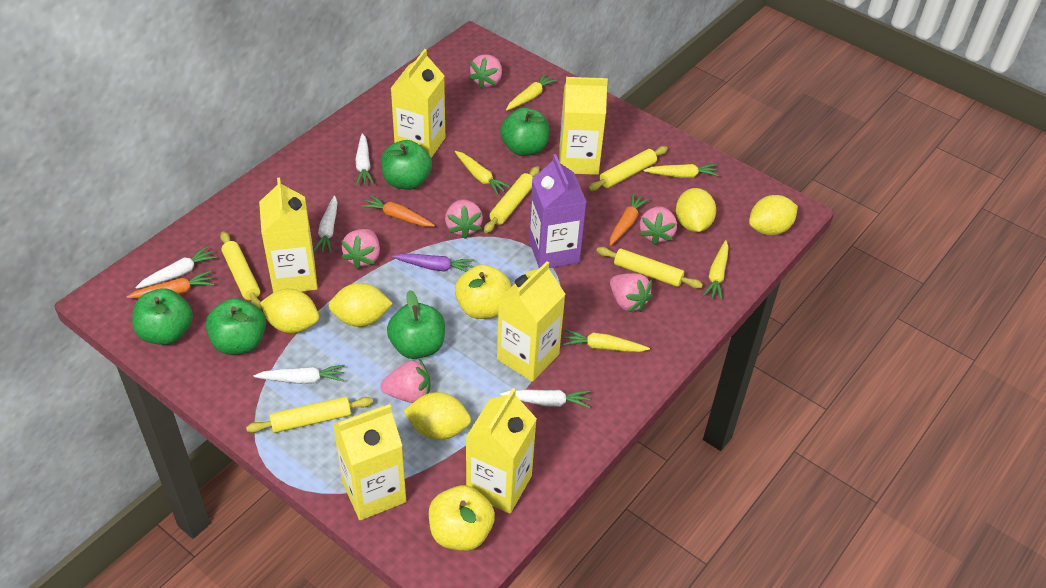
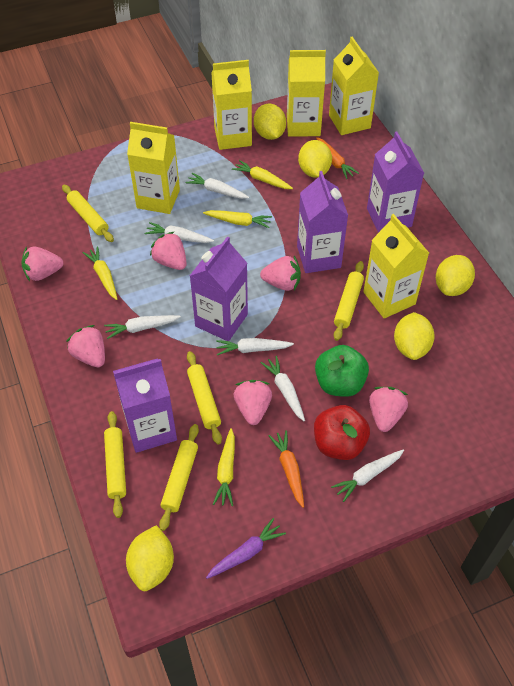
green apple: 5 -> 1
orange carrot: 3 -> 2
purple carton: 1 -> 4
red apple: 0 -> 1
white carrot: 5 -> 6
yellow apple: 2 -> 0
yellow carrot: 5 -> 4
yellow carton: 6 -> 5

